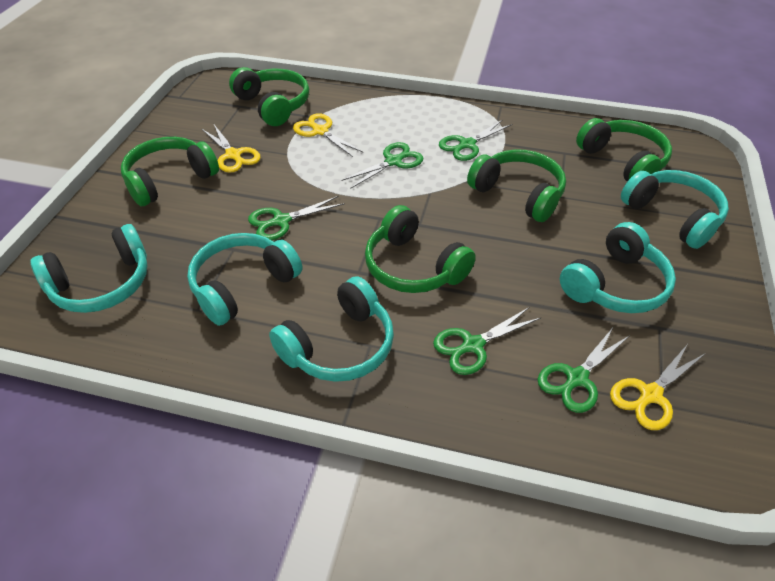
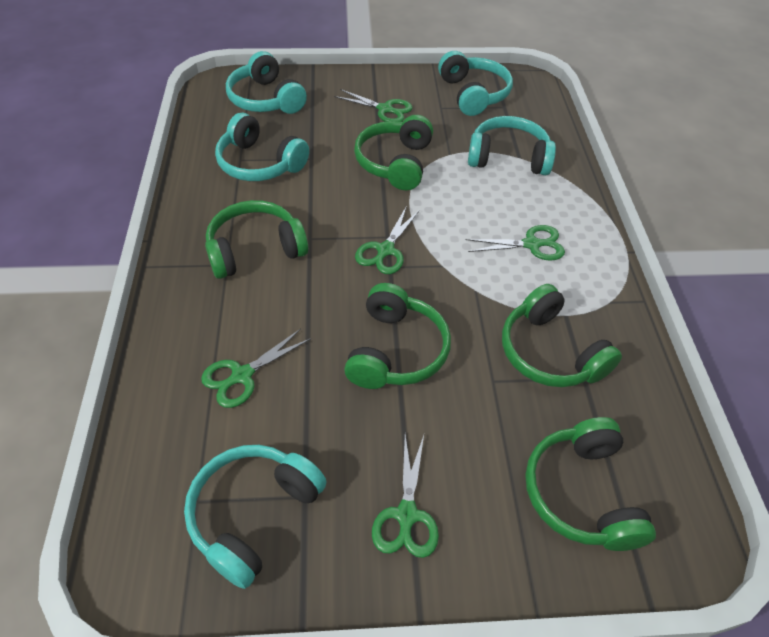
yellow scissors: 3 -> 0

